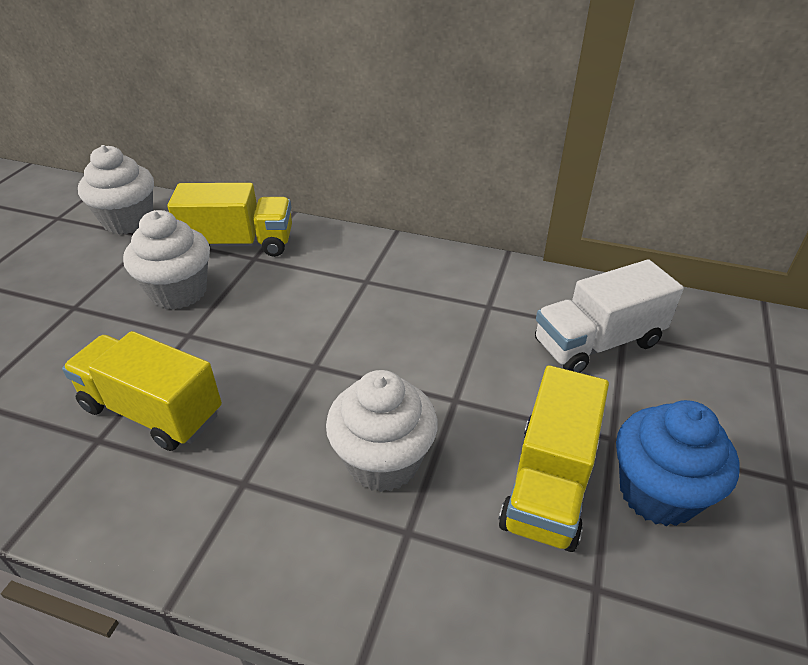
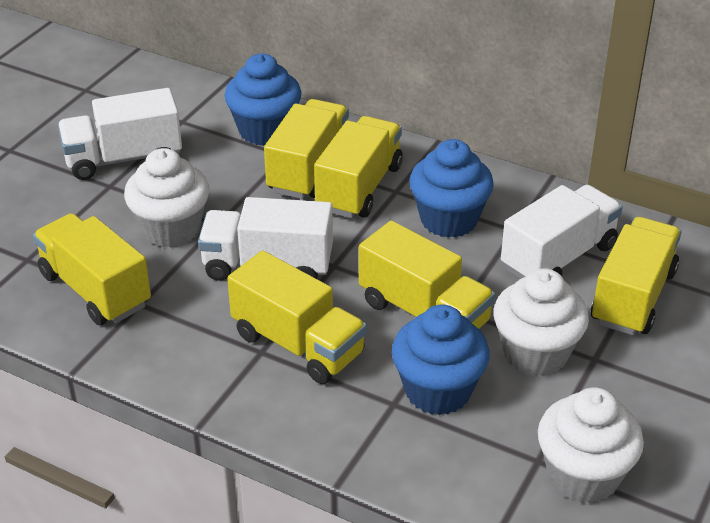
blue cupcake: 1 -> 3
white truck: 1 -> 3
yellow truck: 3 -> 6

